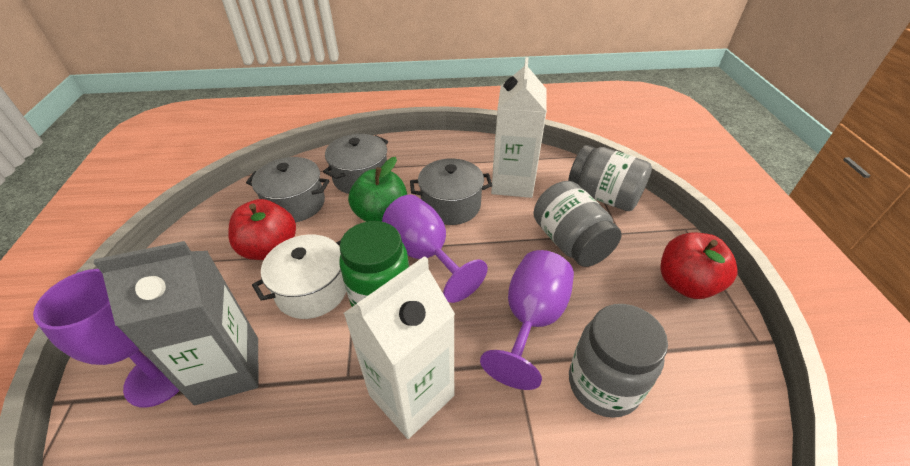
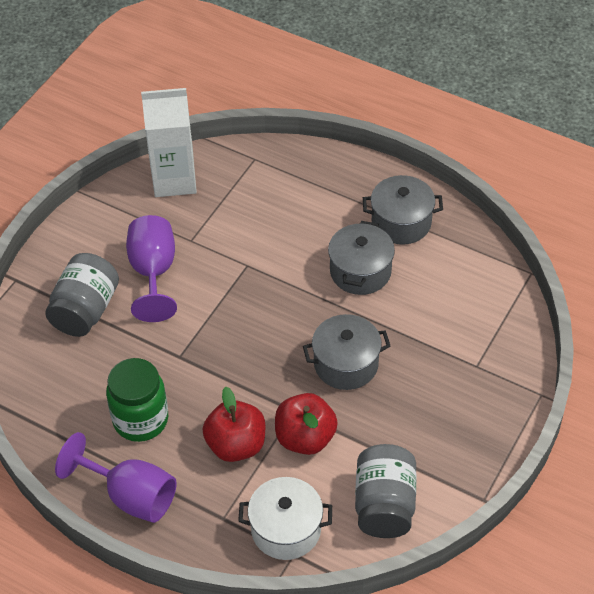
green apple: 1 -> 0
grey carton: 1 -> 0
grey jar: 3 -> 2
purple goblet: 3 -> 2
white carton: 2 -> 1

